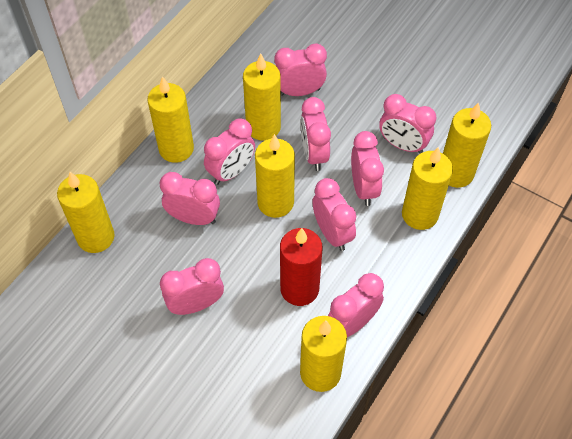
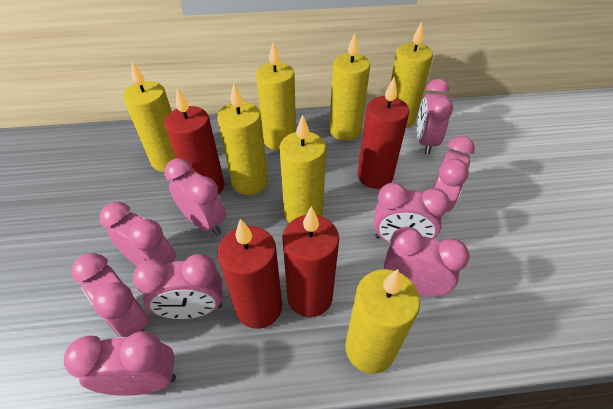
red candle: 1 -> 4

